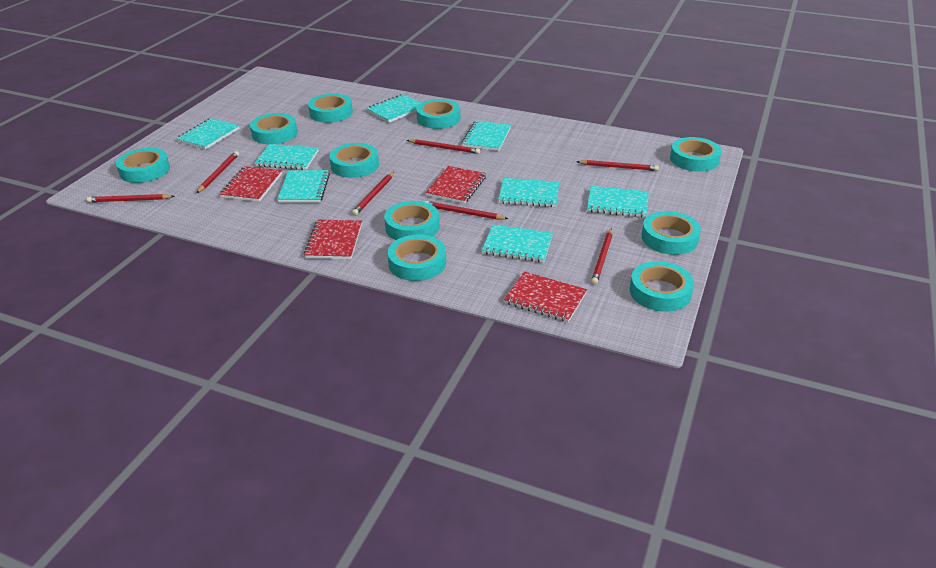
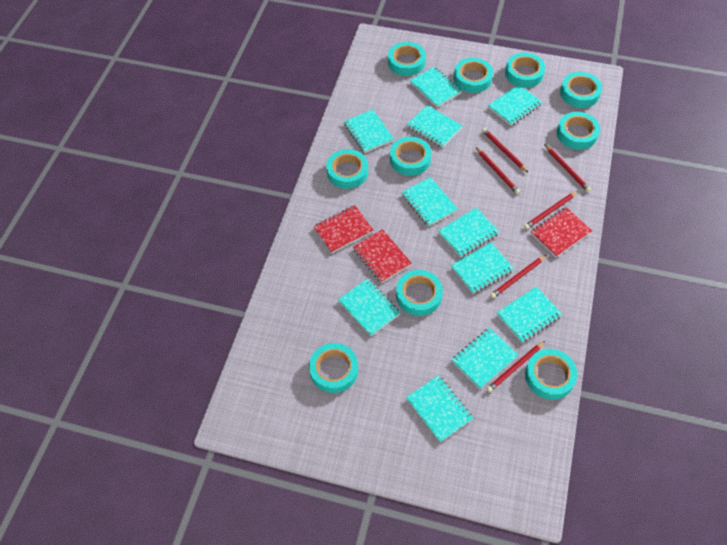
red notebook: 4 -> 3
red pencil: 7 -> 6
turquoise notebook: 8 -> 11

